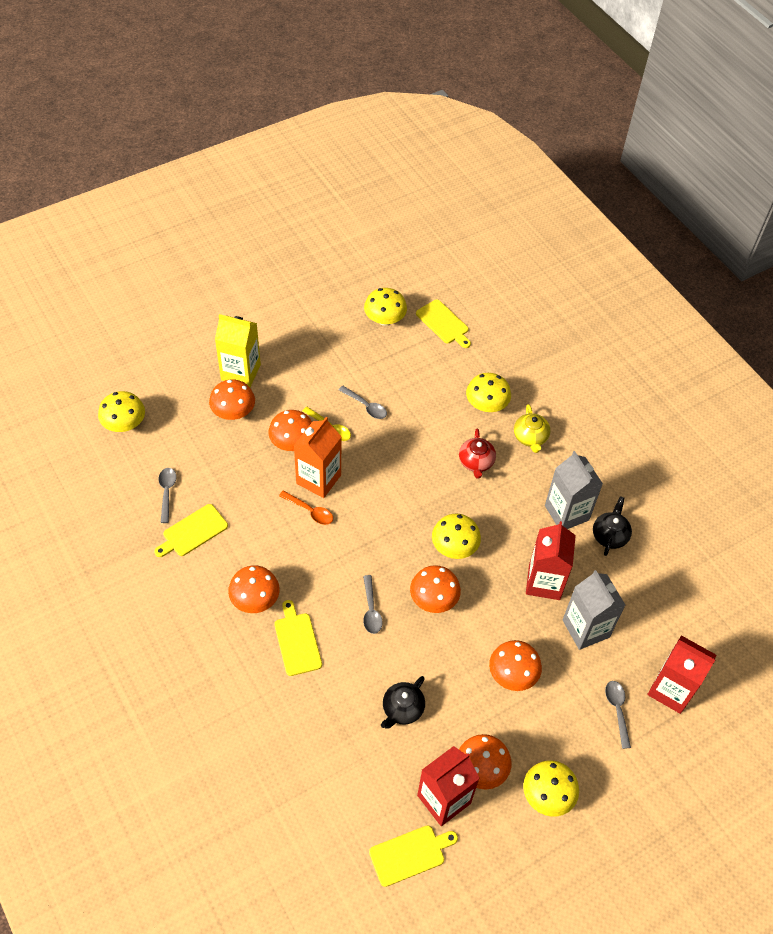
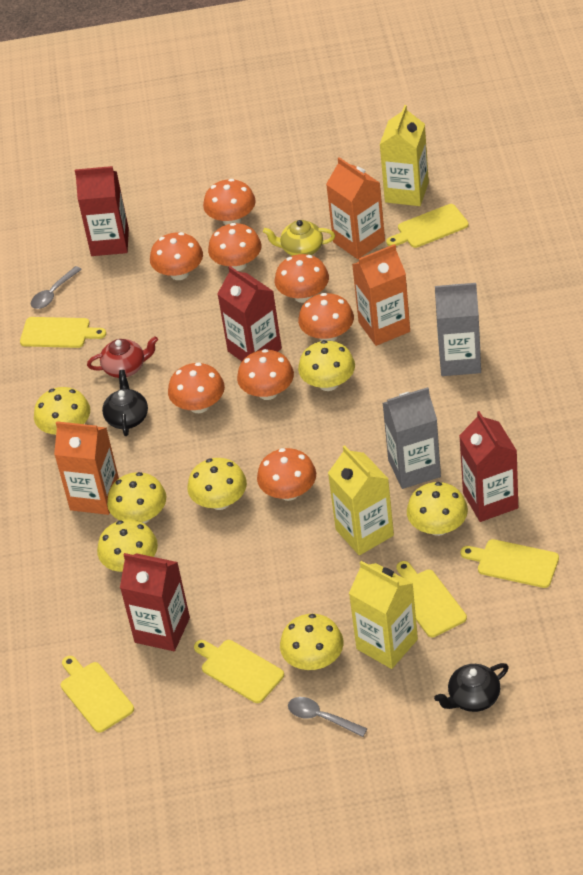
grey spoon: 4 -> 2
orange carton: 1 -> 3
orange mushroom: 6 -> 8
orange spoon: 1 -> 0
red carton: 3 -> 4
yellow carton: 1 -> 3
yellow cutting board: 4 -> 6
yellow mushroom: 5 -> 7
yellow spoon: 1 -> 0

